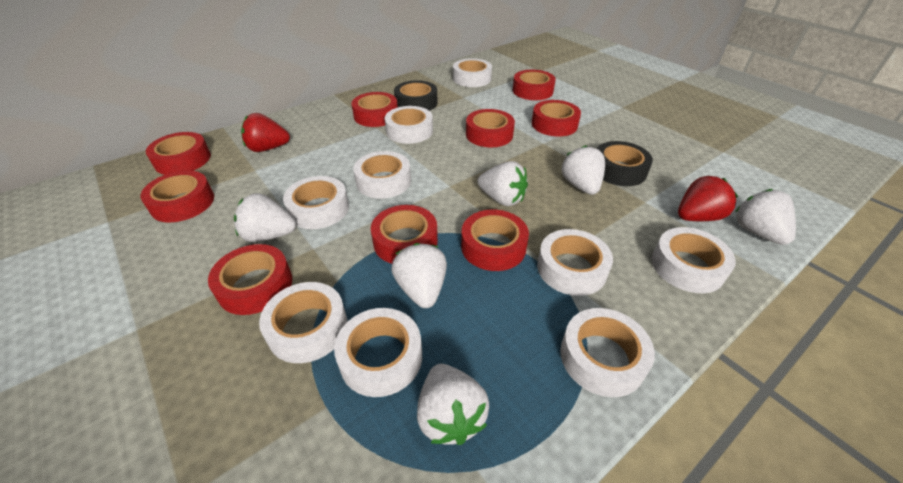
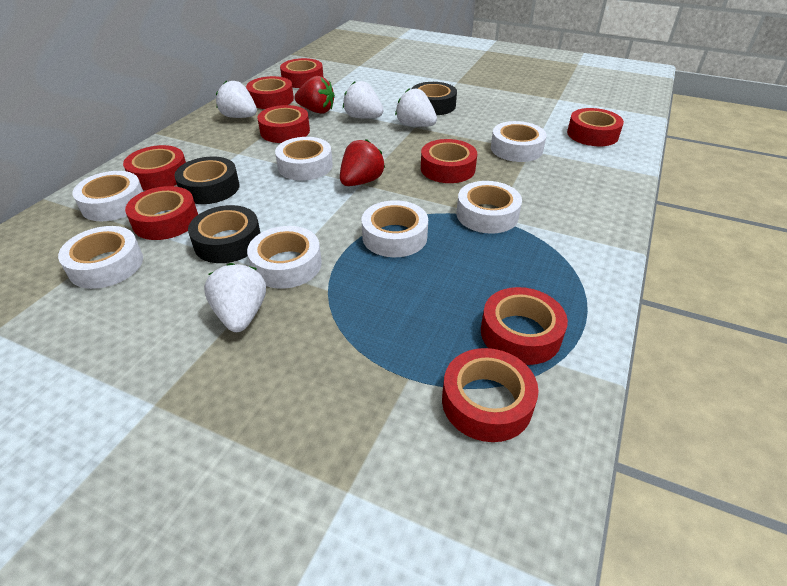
black tape: 2 -> 3
white strawberry: 6 -> 4
white tape: 9 -> 7

